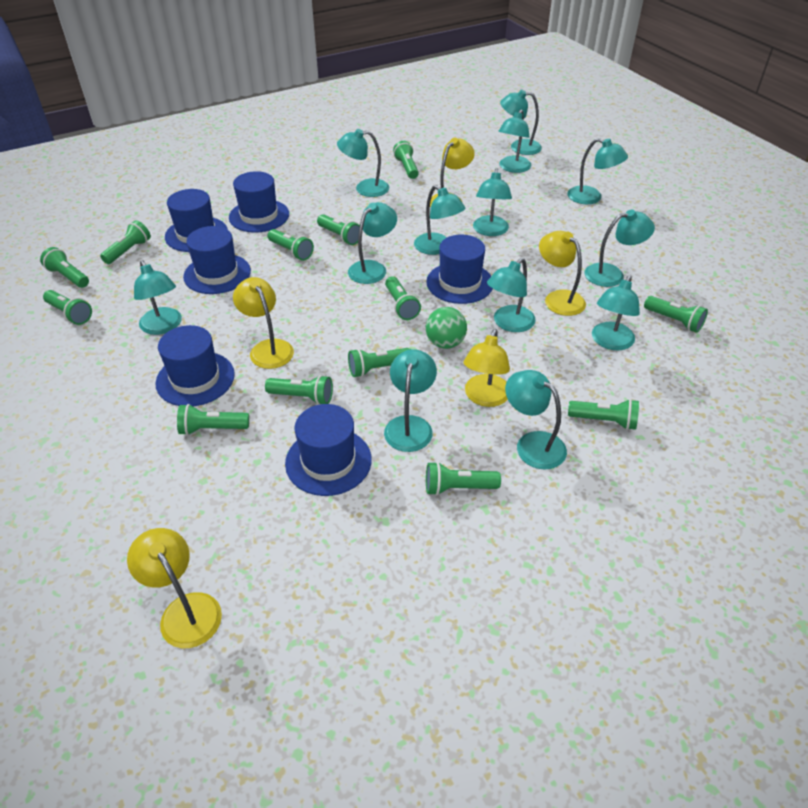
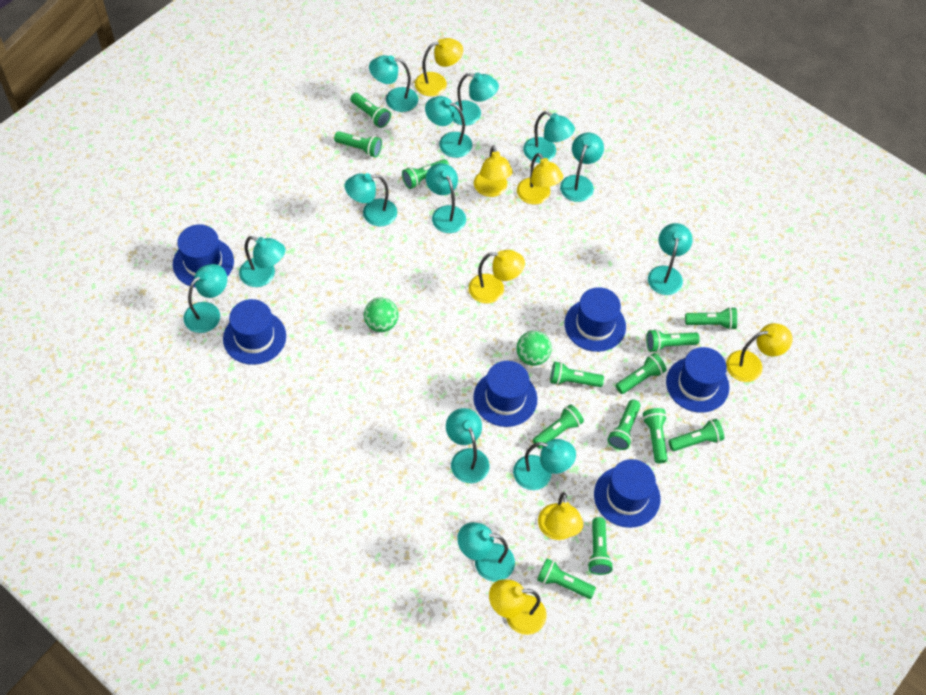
green ball: 1 -> 2
yellow lamp: 5 -> 7

